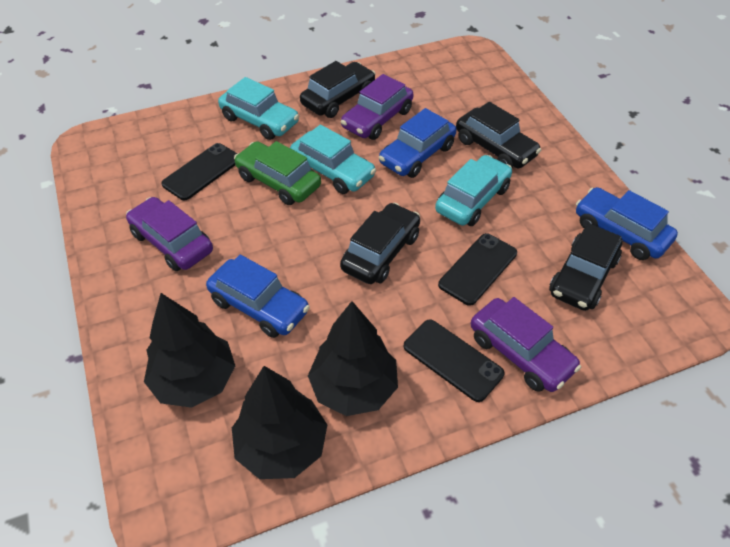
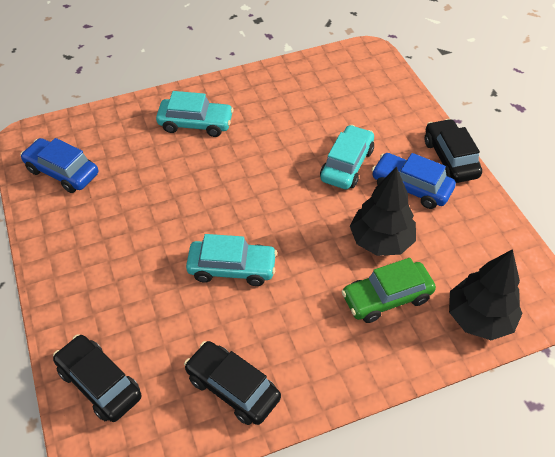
black car: 4 -> 3
black phone: 3 -> 0
black tree: 3 -> 2
blue car: 3 -> 2
purple car: 3 -> 0

